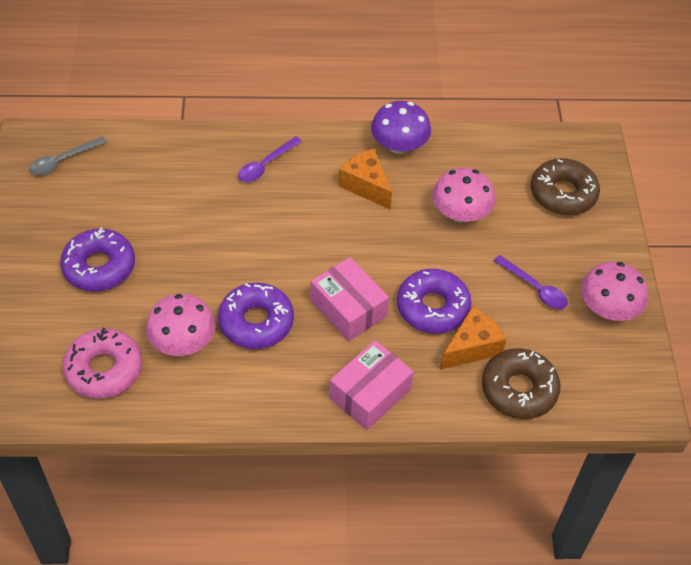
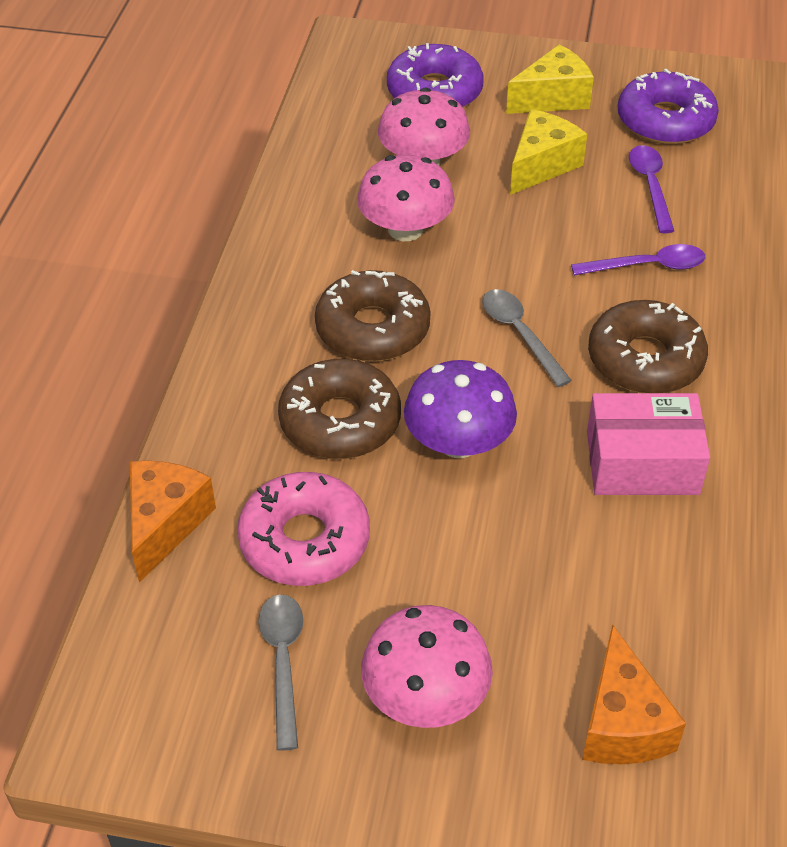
brown donut: 2 -> 3
grey spoon: 1 -> 2
pink box: 2 -> 1
purple donut: 3 -> 2
yellow cheese: 0 -> 2

